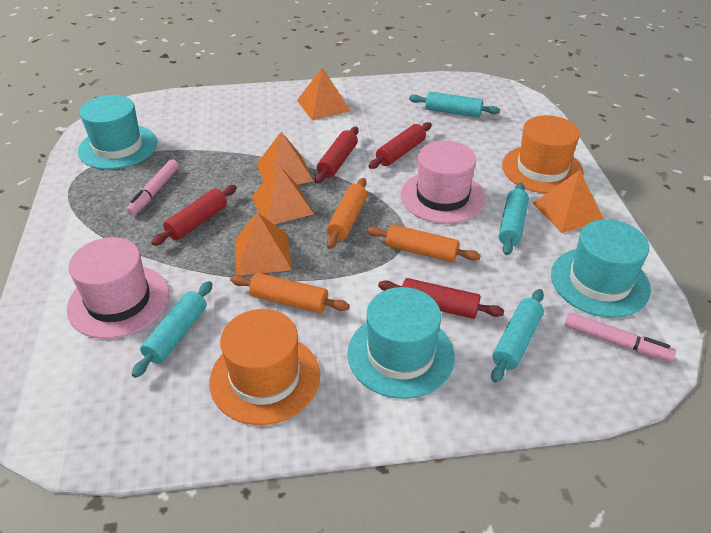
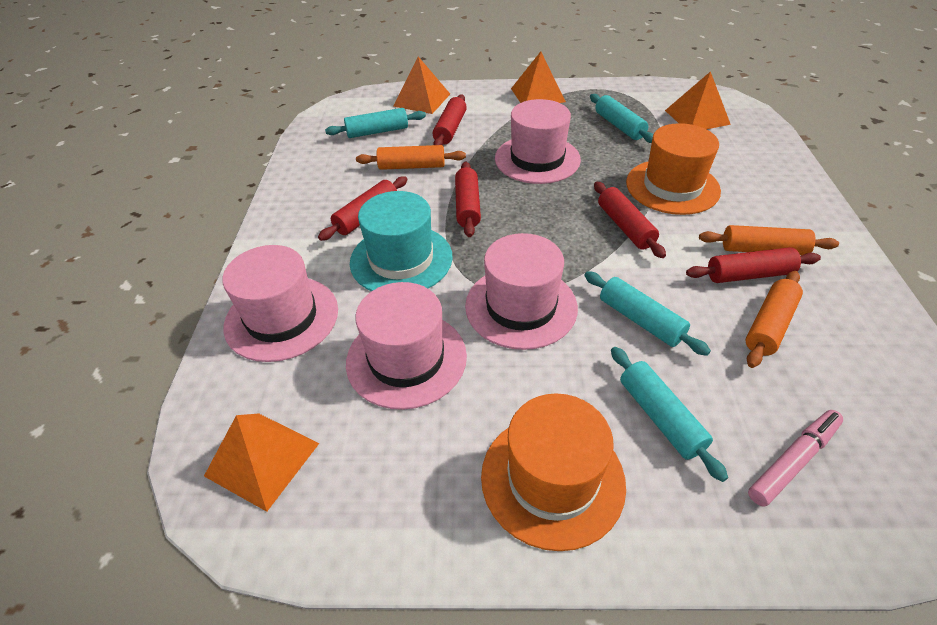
orange pyramid: 5 -> 4
pink hat: 2 -> 4
pink marker: 2 -> 1
red rolling pin: 4 -> 5
turquoise hat: 3 -> 1

